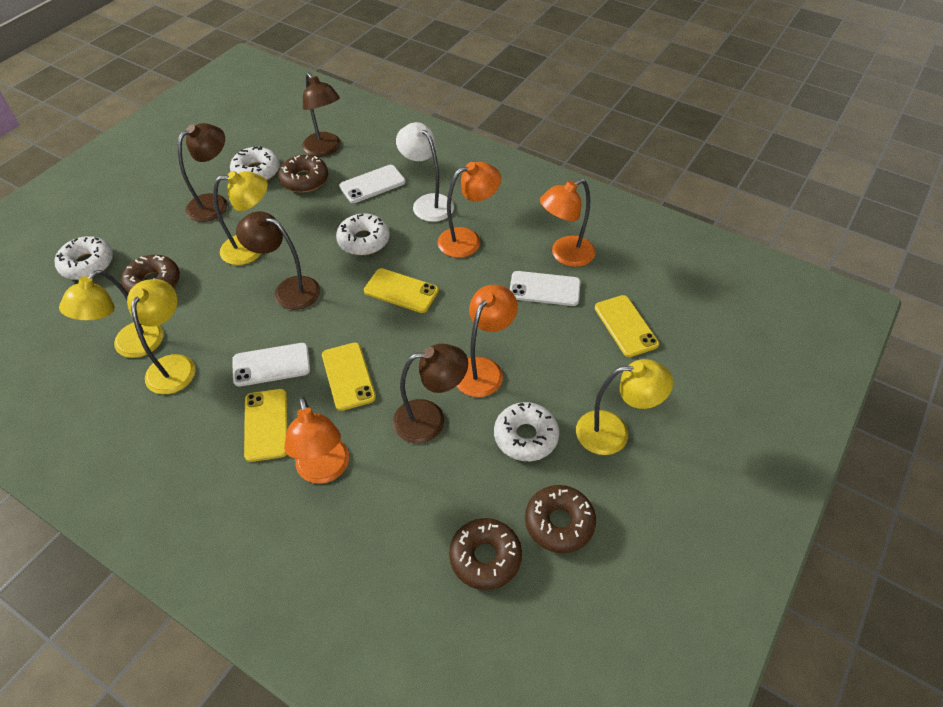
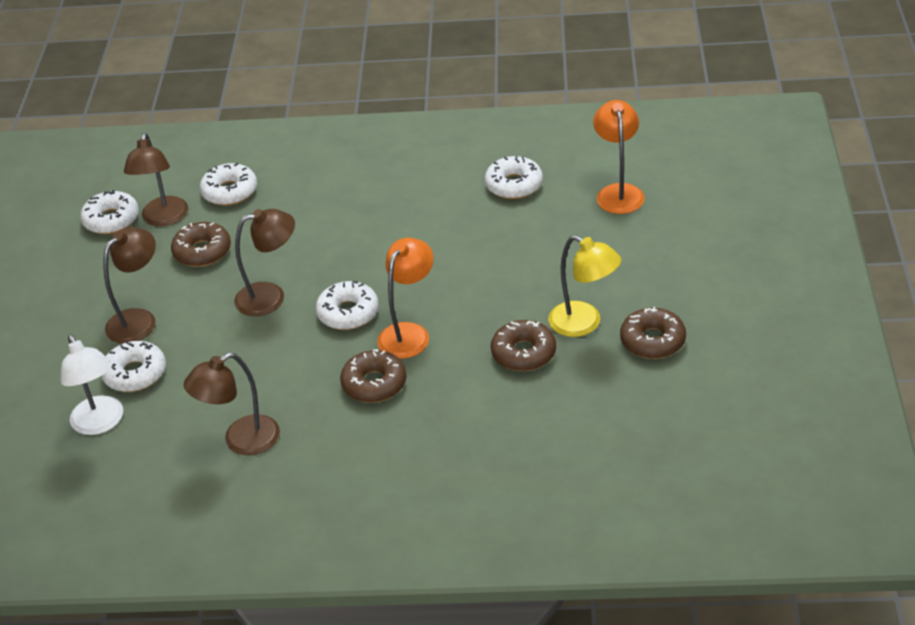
orange lamp: 4 -> 2
white donut: 4 -> 5
white phone: 3 -> 0
yellow lamp: 4 -> 1
yellow phone: 4 -> 0

